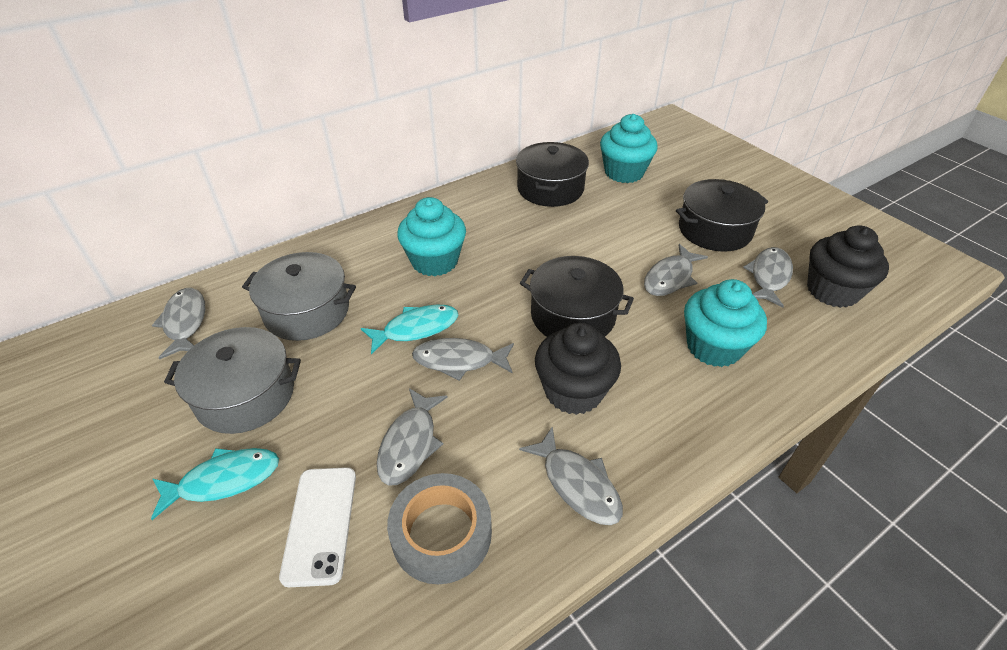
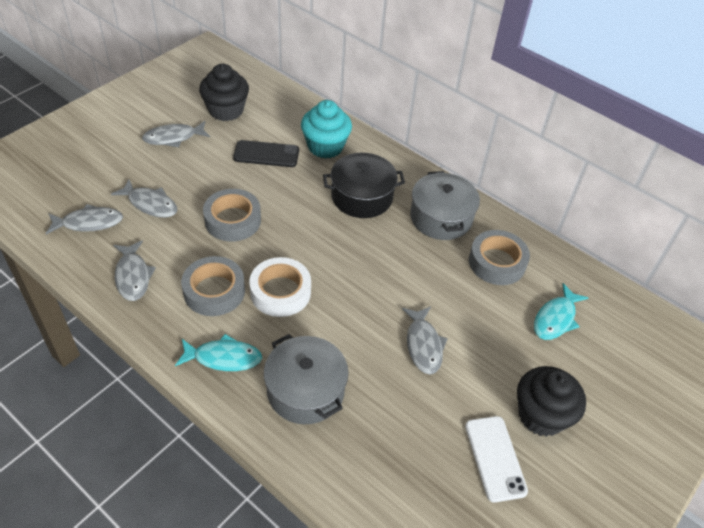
black phone: 0 -> 1
black pot: 3 -> 1
grey fish: 6 -> 5
grey tape: 1 -> 3
turquoise cupcake: 3 -> 1
white tape: 0 -> 1

